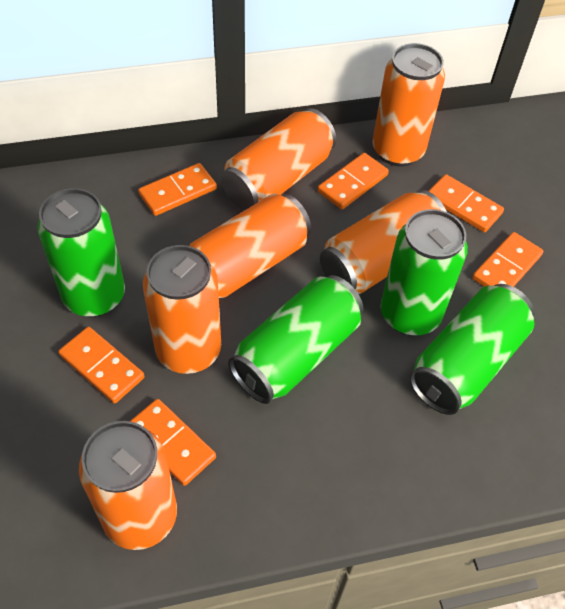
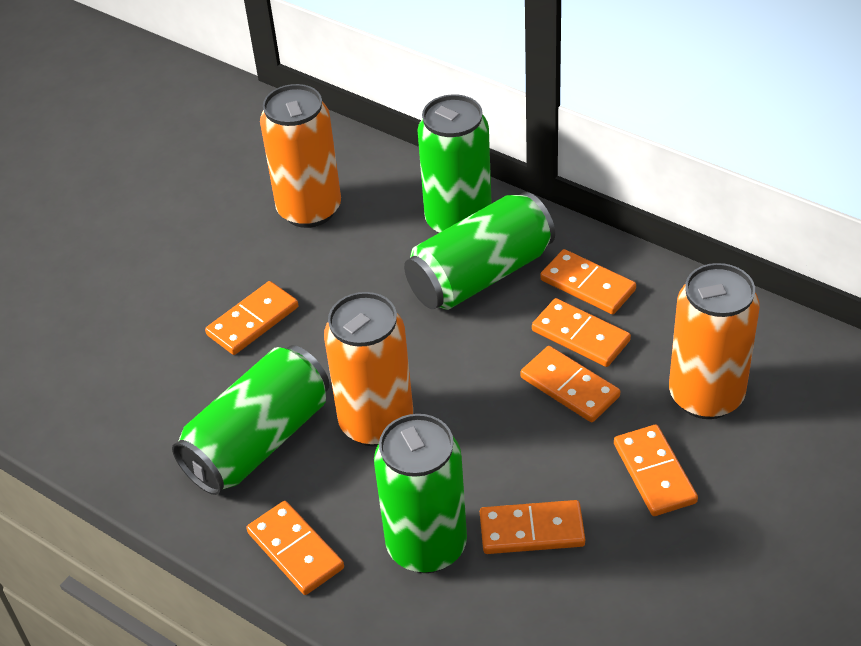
orange can: 6 -> 3
orange domino: 6 -> 7

